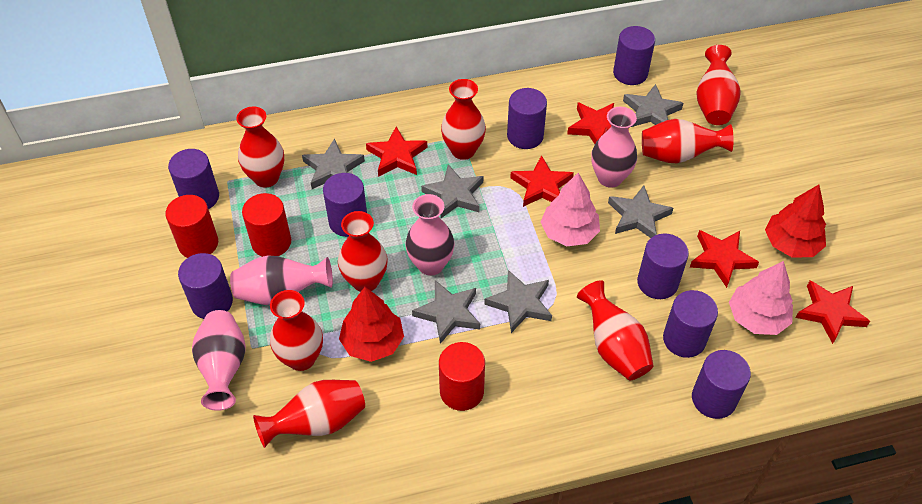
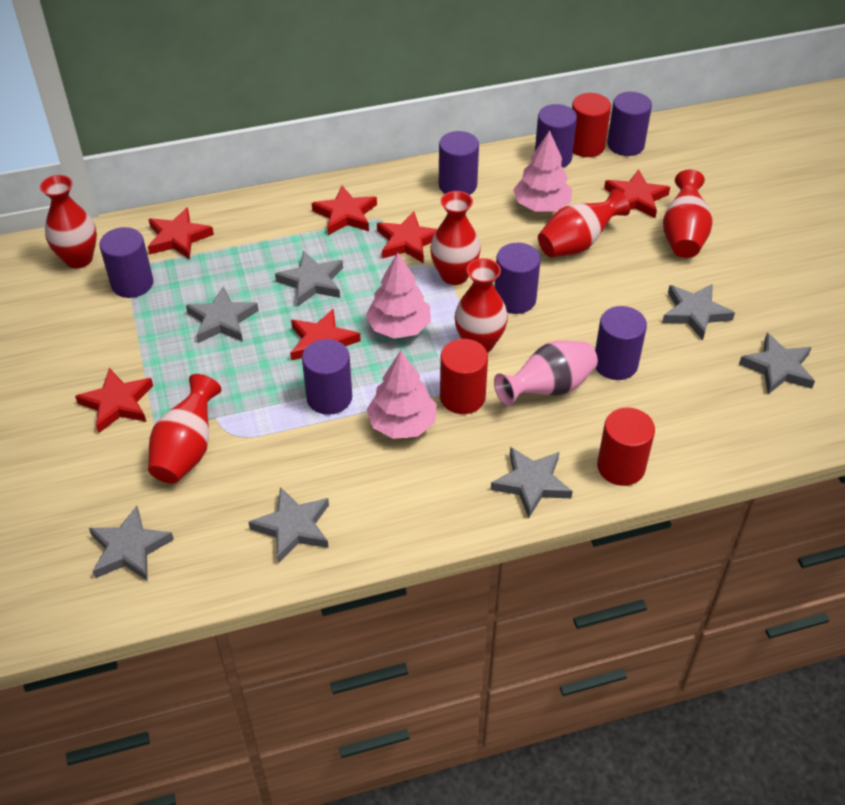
grey star: 6 -> 7
pink tree: 2 -> 3
pink vase: 4 -> 1
purple cylinder: 8 -> 7
red star: 5 -> 6
red tree: 2 -> 0
red vase: 8 -> 6

